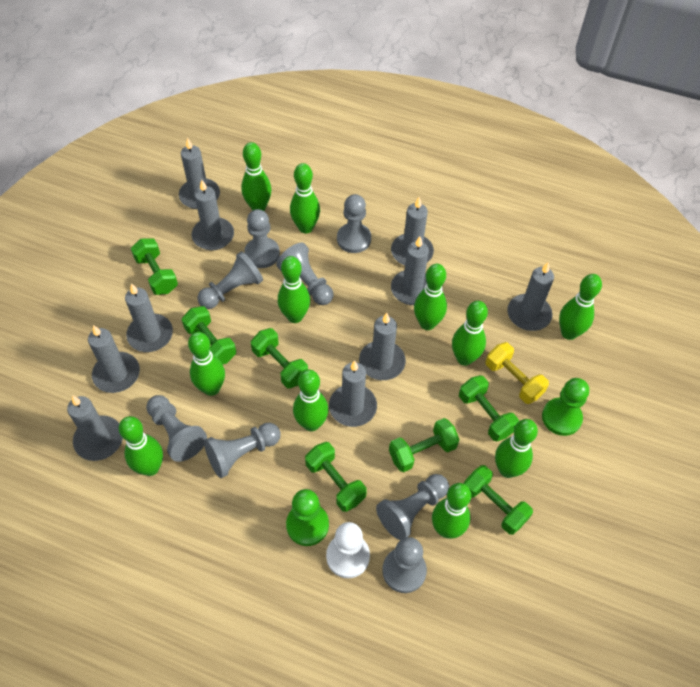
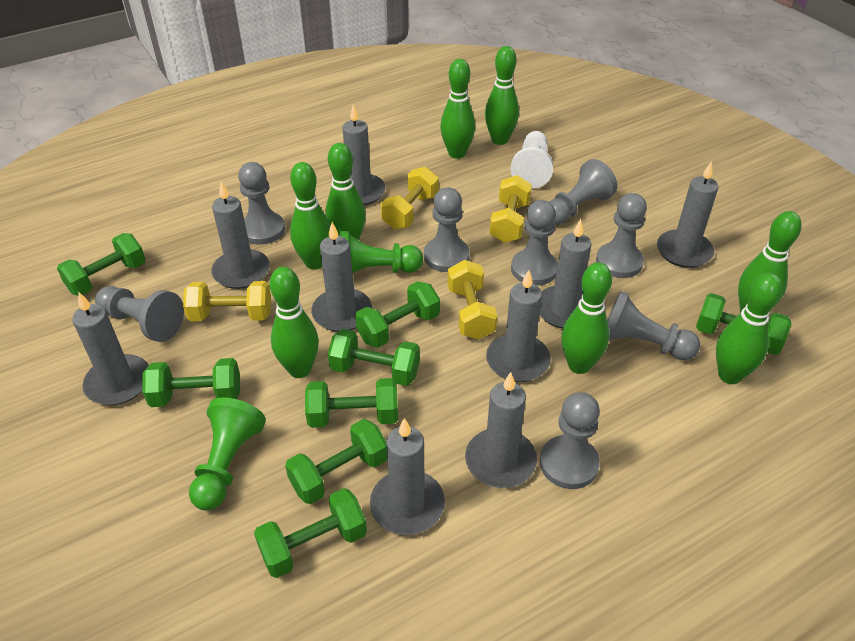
green bowling pin: 11 -> 8
green dumbbell: 7 -> 8
grey candle: 10 -> 9
yellow dumbbell: 1 -> 4

